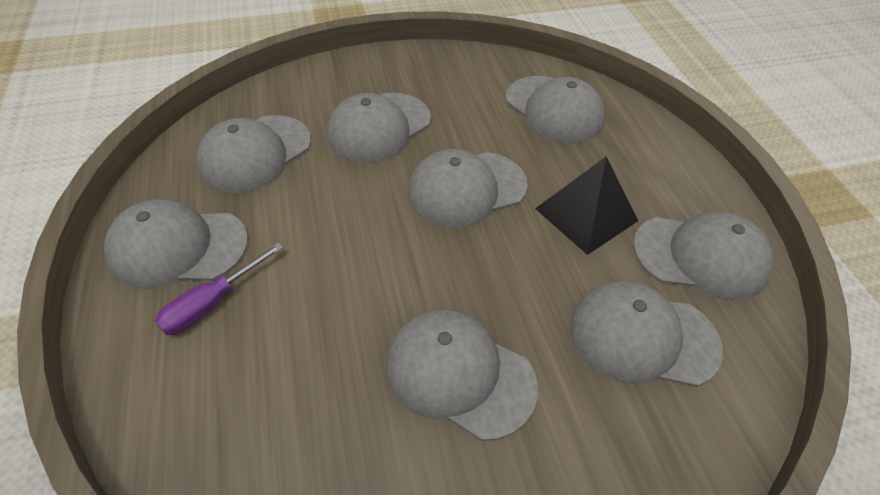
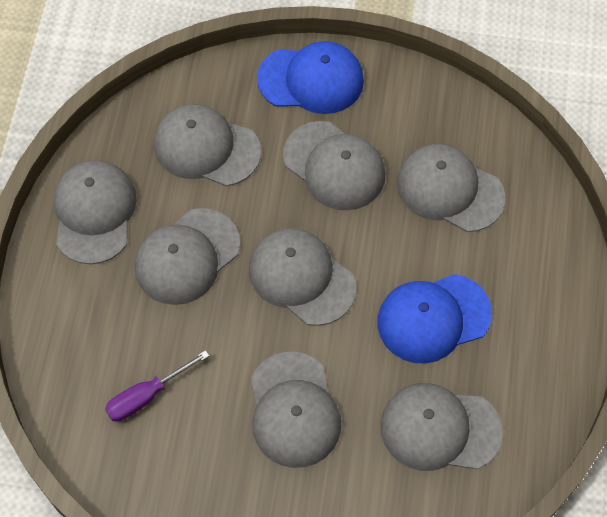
black pyramid: 1 -> 0
blue cap: 0 -> 2

